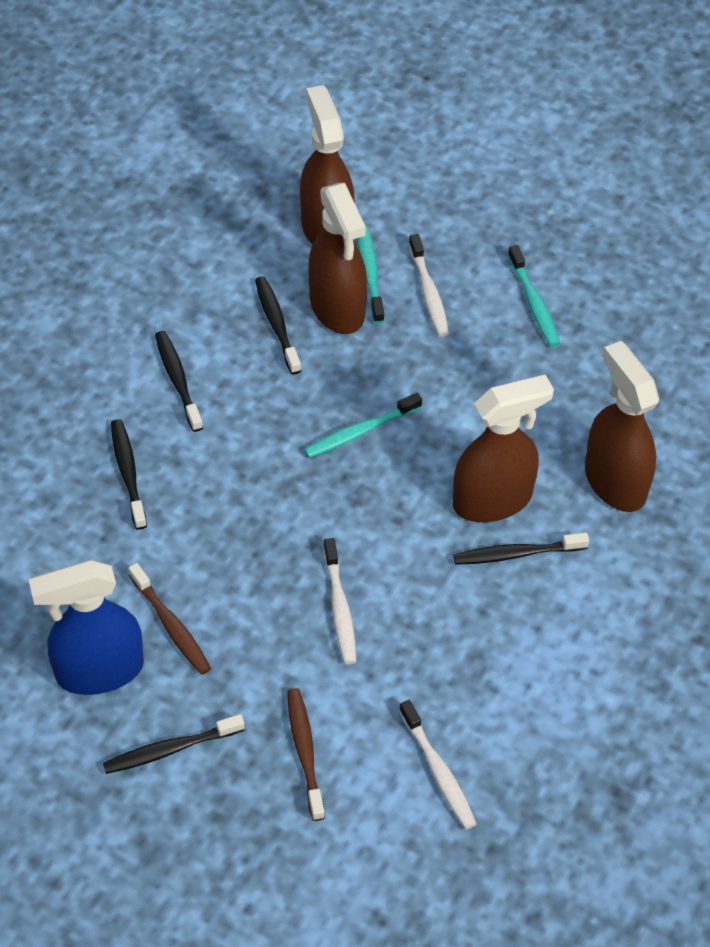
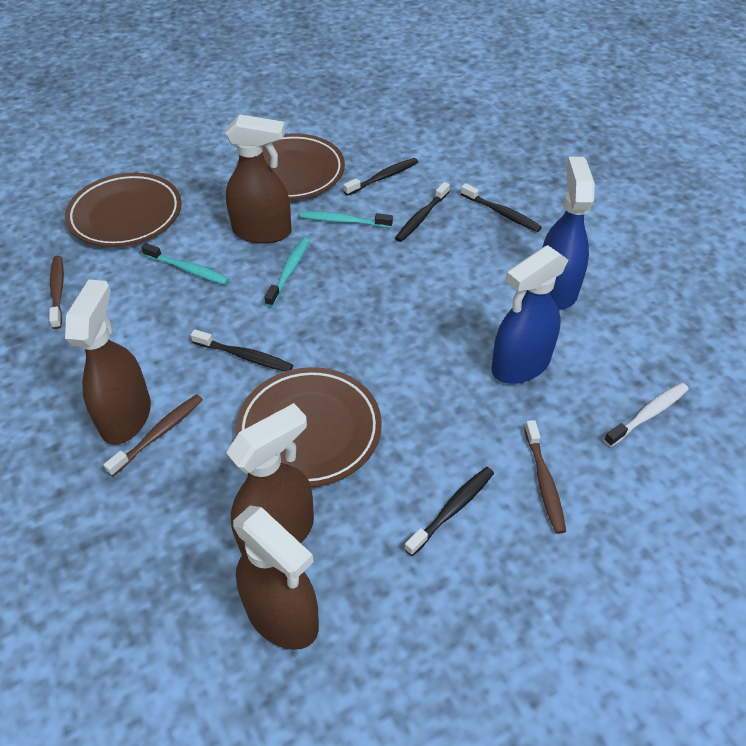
blue spray bottle: 1 -> 2
brown plate: 0 -> 3
brown toothbrush: 2 -> 3
white toothbrush: 3 -> 1

